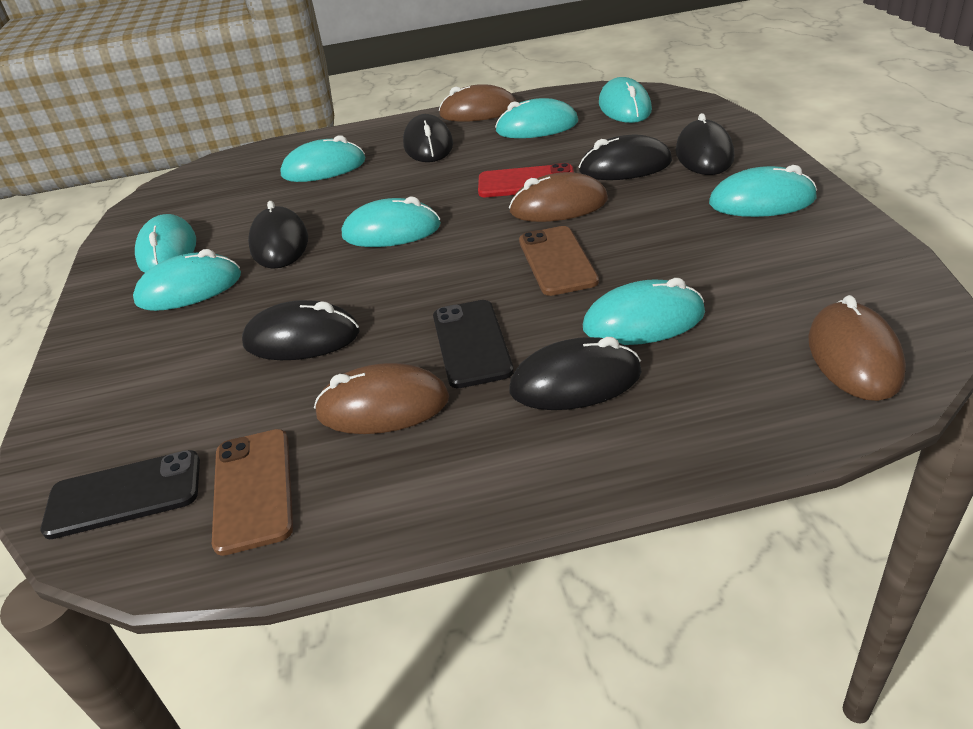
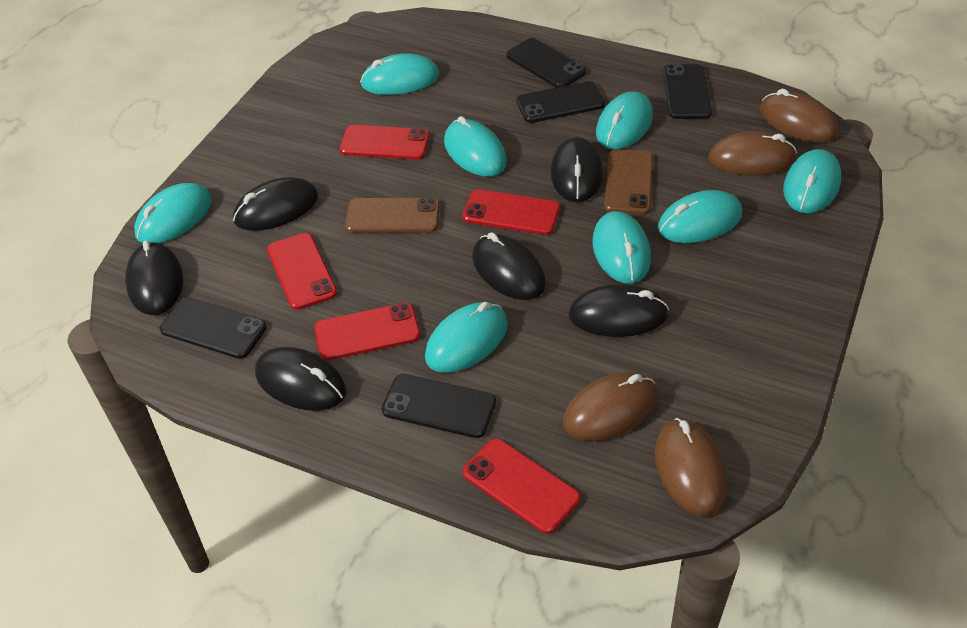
black phone: 2 -> 5
red phone: 1 -> 5

